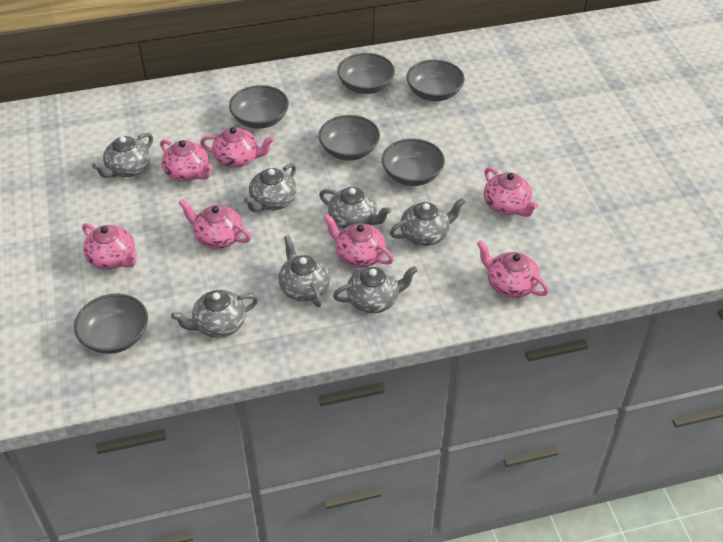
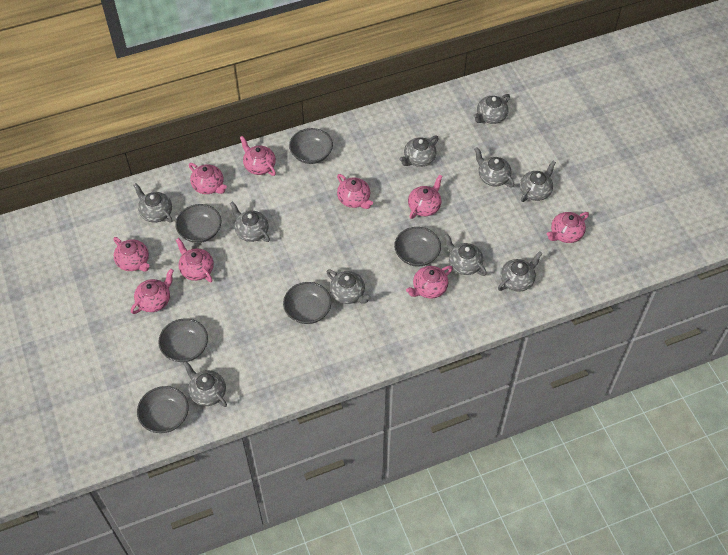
grey teapot: 7 -> 10
pink teapot: 7 -> 9

